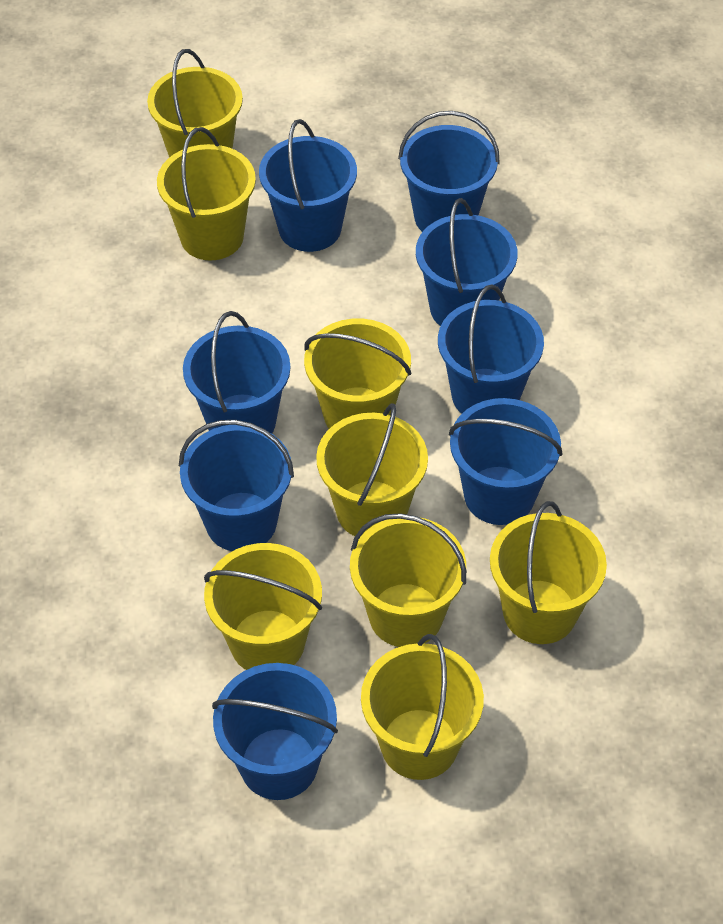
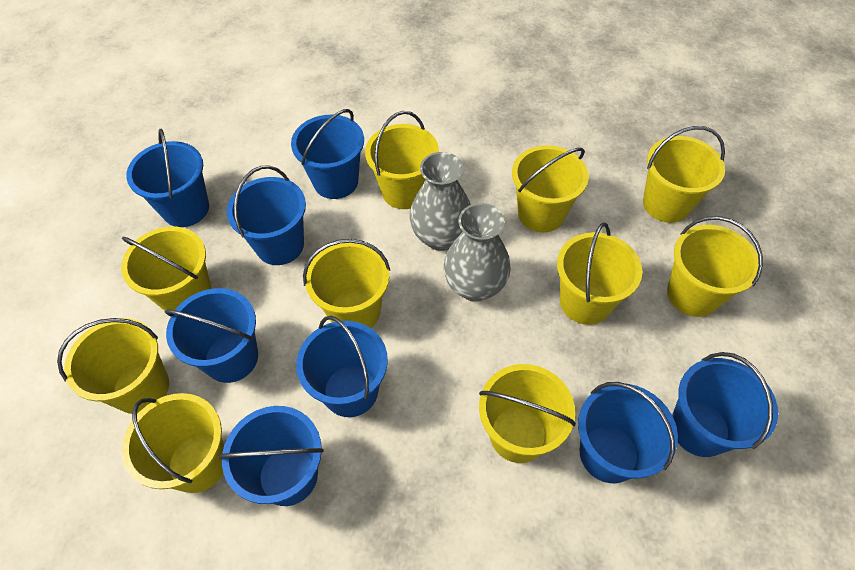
grey vase: 0 -> 2
yellow bucket: 8 -> 10

